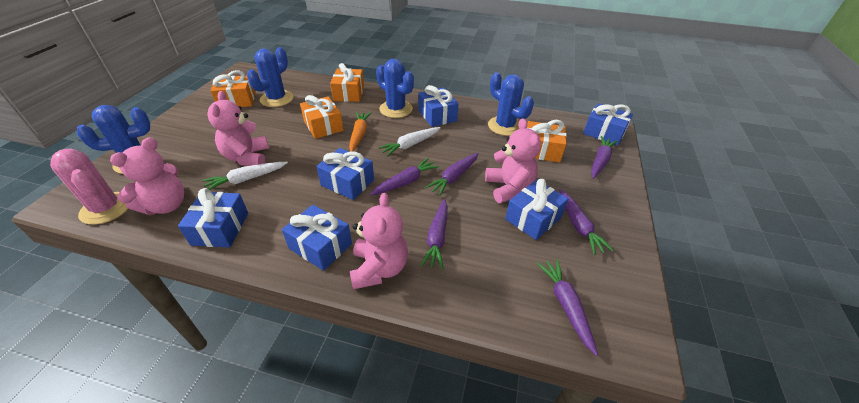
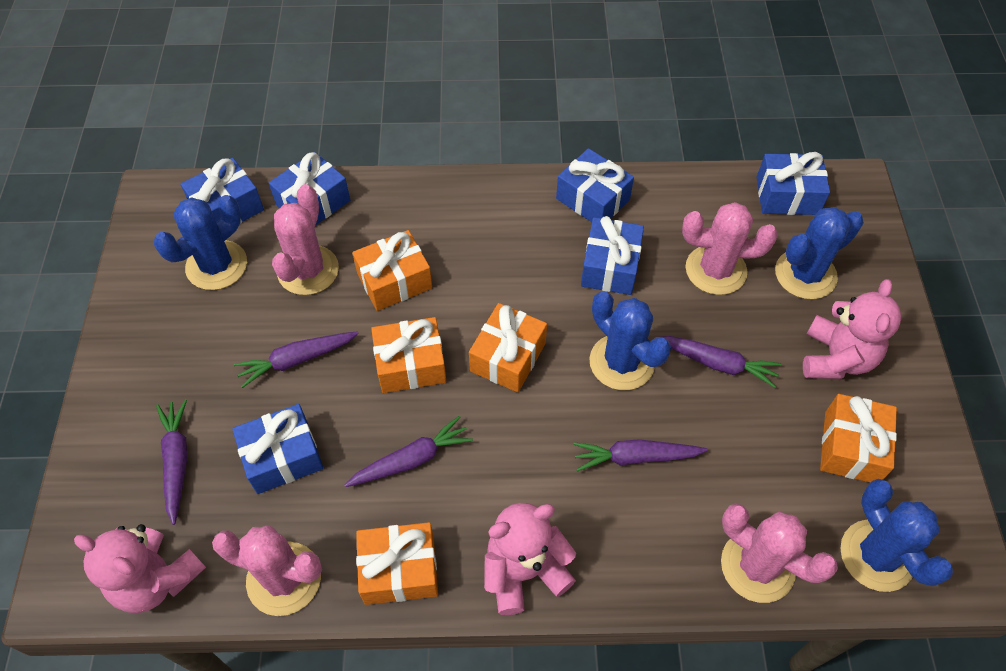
orange carrot: 1 -> 0
orange gift: 4 -> 5
pink cactus: 1 -> 4
pink teddy bear: 4 -> 3
purple carrot: 6 -> 5
white carrot: 2 -> 0

